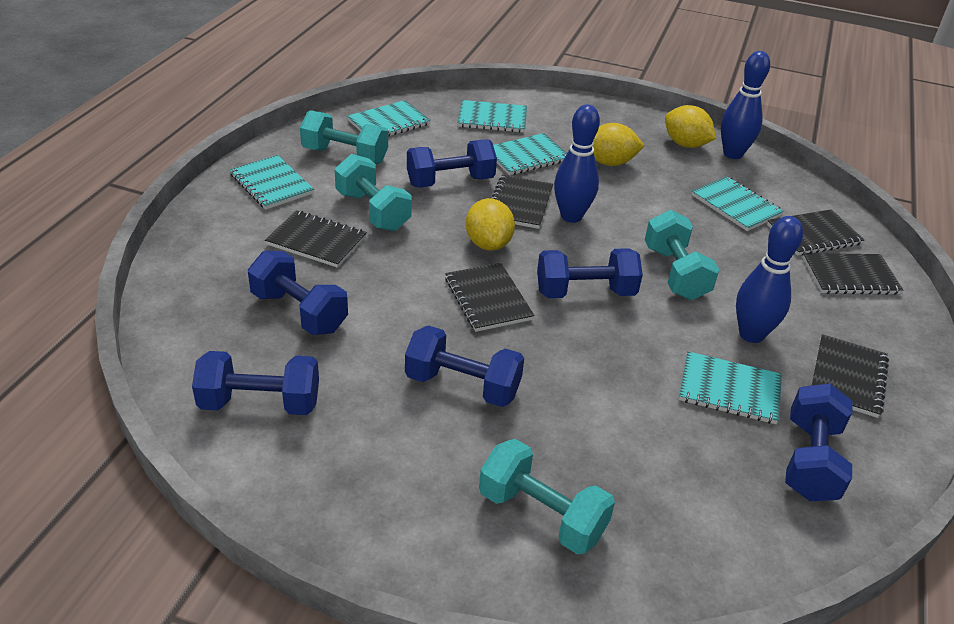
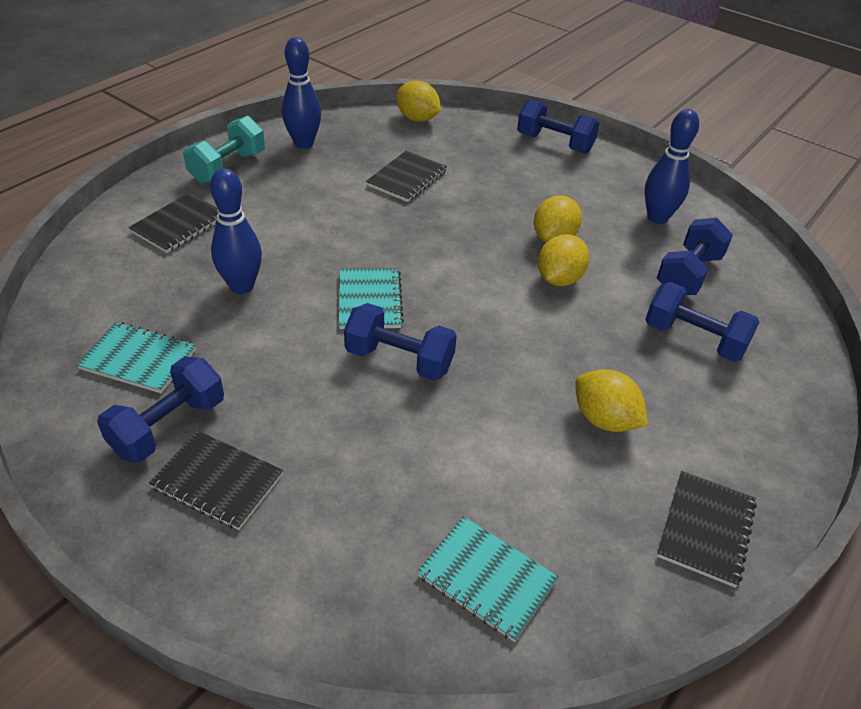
black notebook: 6 -> 4
blue dumbbell: 6 -> 5
turquoise dumbbell: 4 -> 1
turquoise notebook: 6 -> 3
yellow lemon: 3 -> 4

